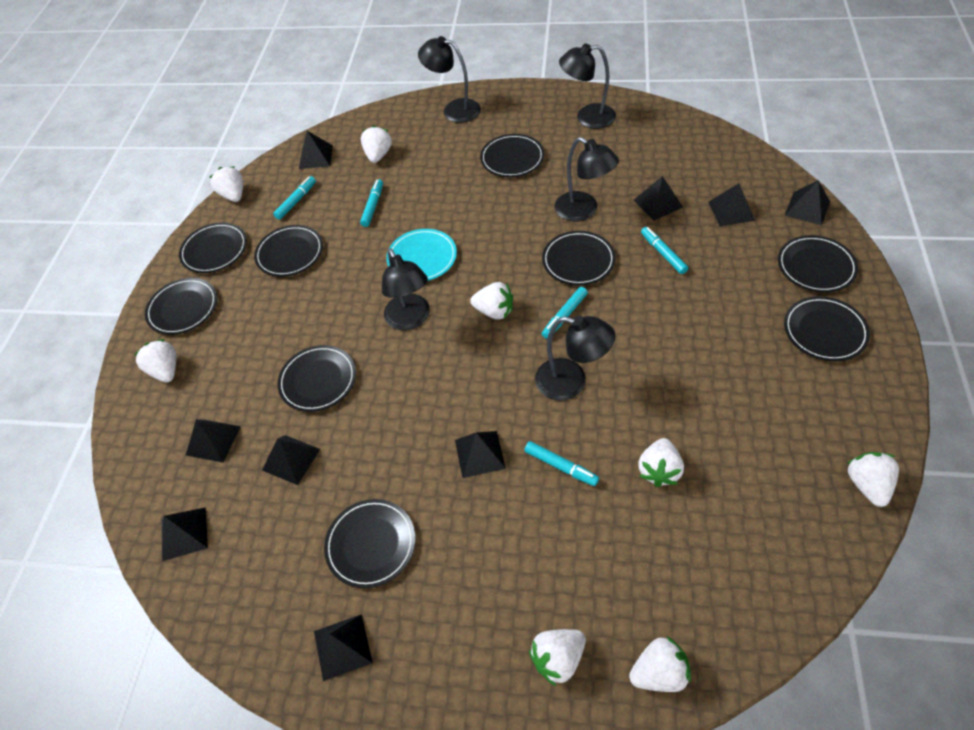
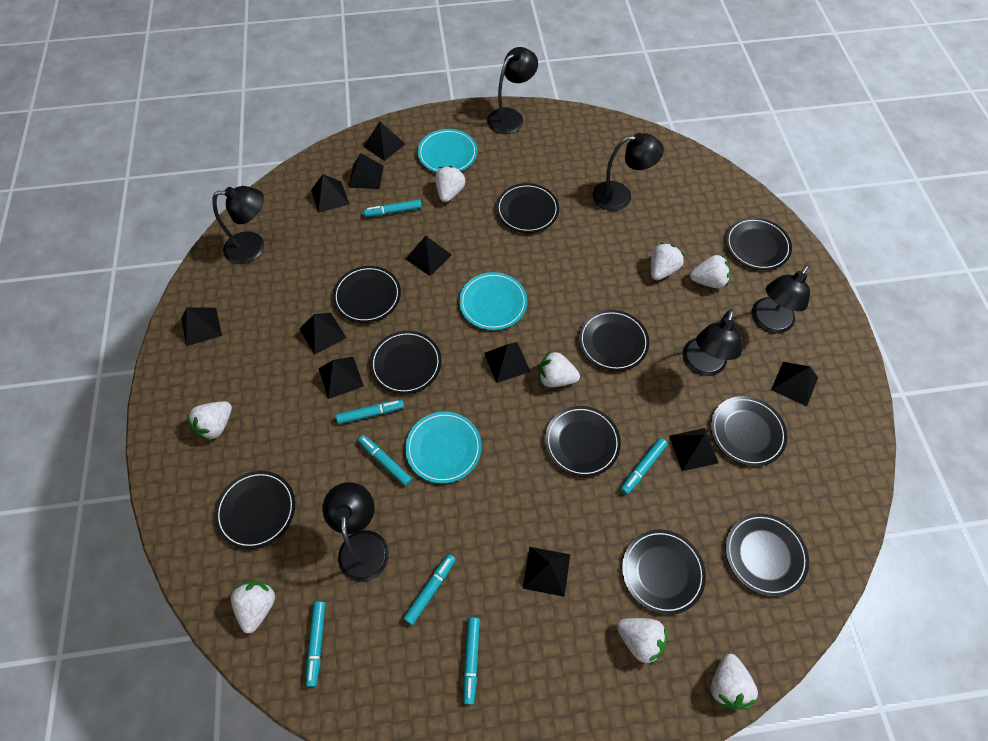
black lamp: 5 -> 6
black plate: 9 -> 10
black pyramid: 9 -> 11
turquoise marker: 5 -> 7
turquoise plate: 1 -> 3

